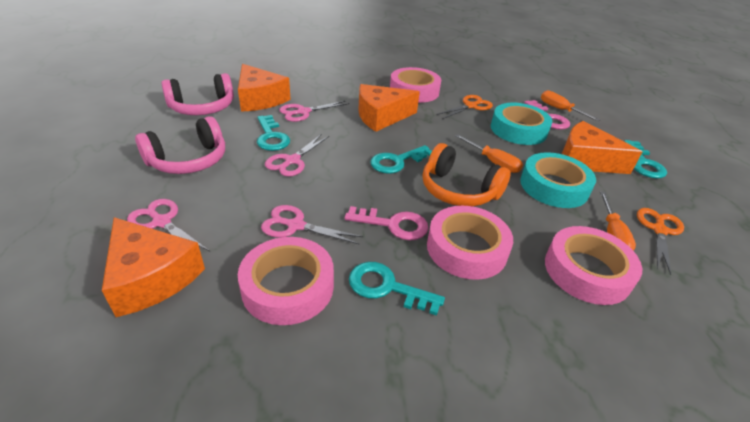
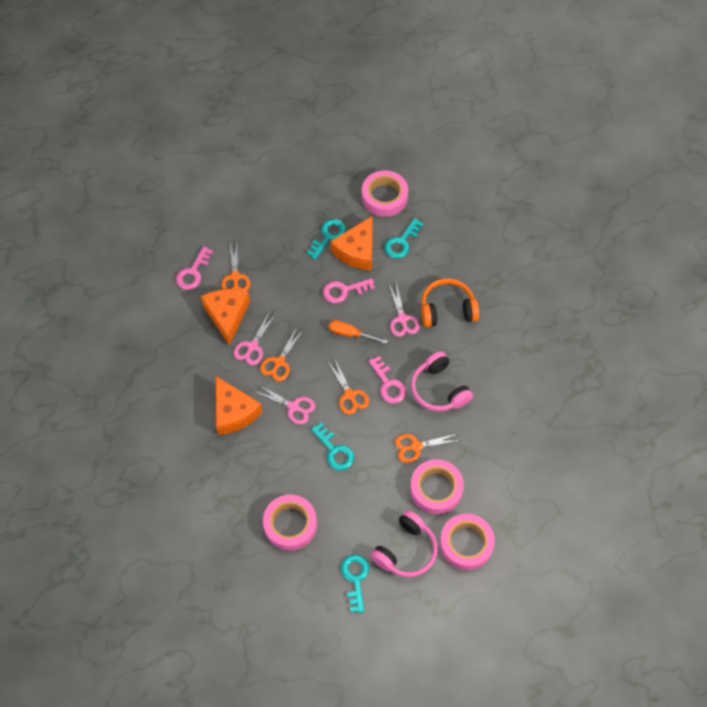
orange cheese: 4 -> 3
orange scissors: 2 -> 4
orange screwdriver: 3 -> 1
pink key: 2 -> 3
pink scissors: 4 -> 3
turquoise tape: 2 -> 0

